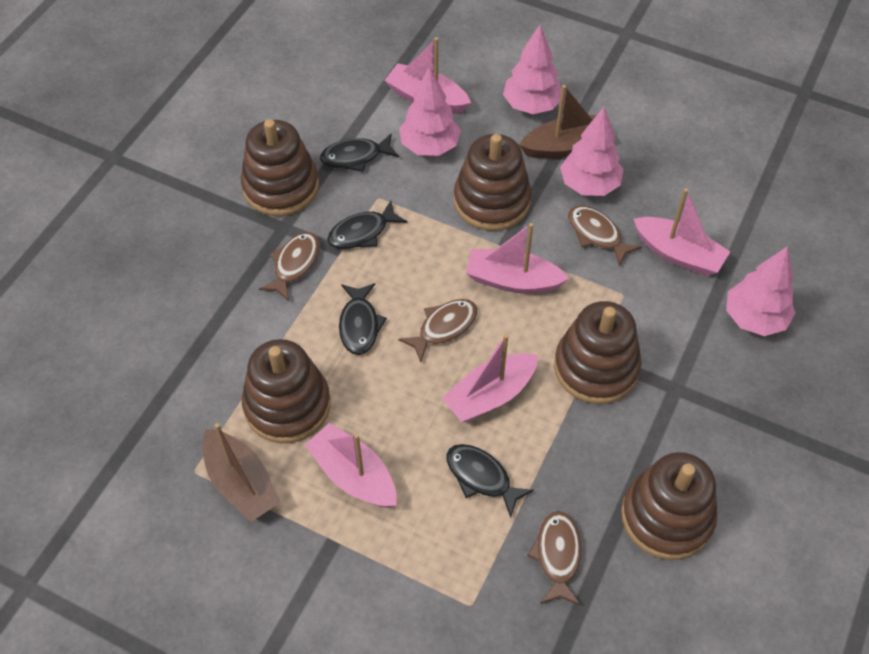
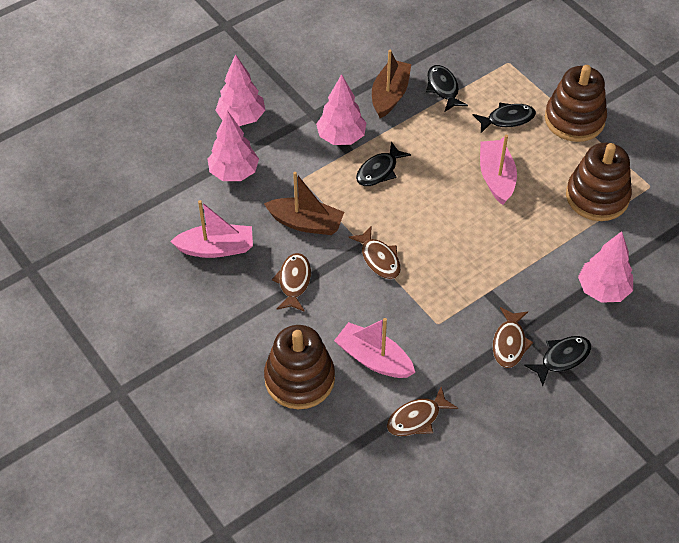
brown stacking toy: 5 -> 3
pink boat: 5 -> 3

